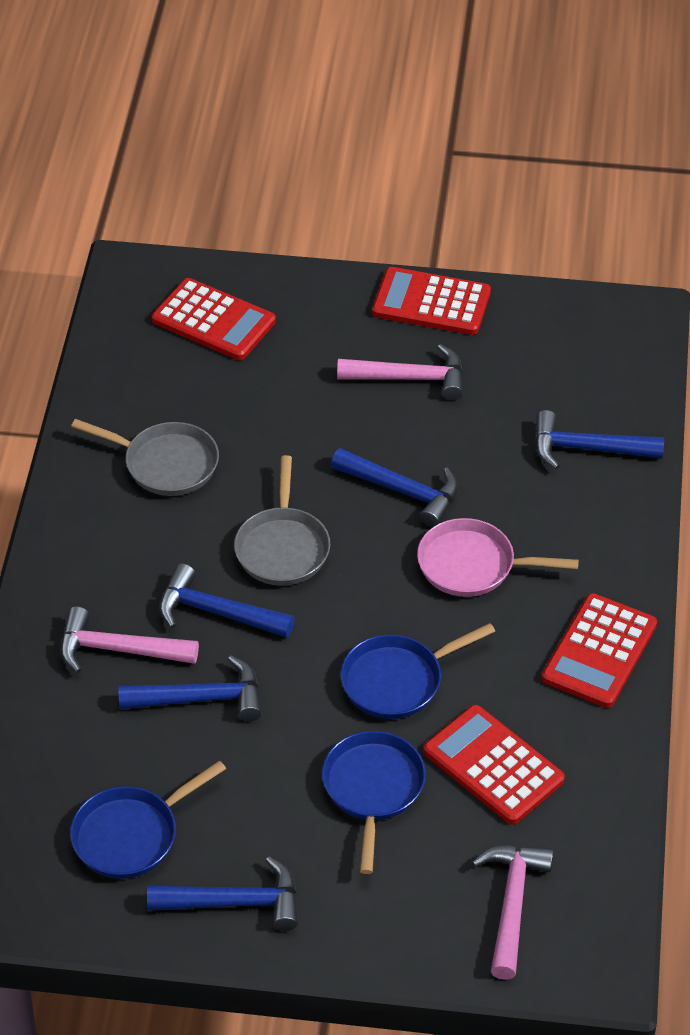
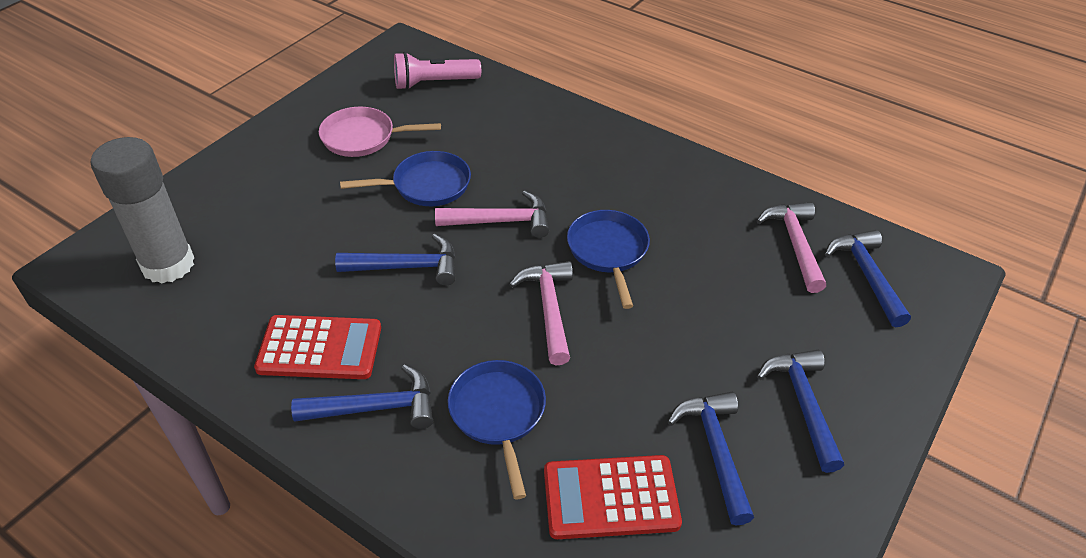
grey glue stick: 0 -> 1
grey pan: 2 -> 0
pink flashlight: 0 -> 1
red calculator: 4 -> 2

